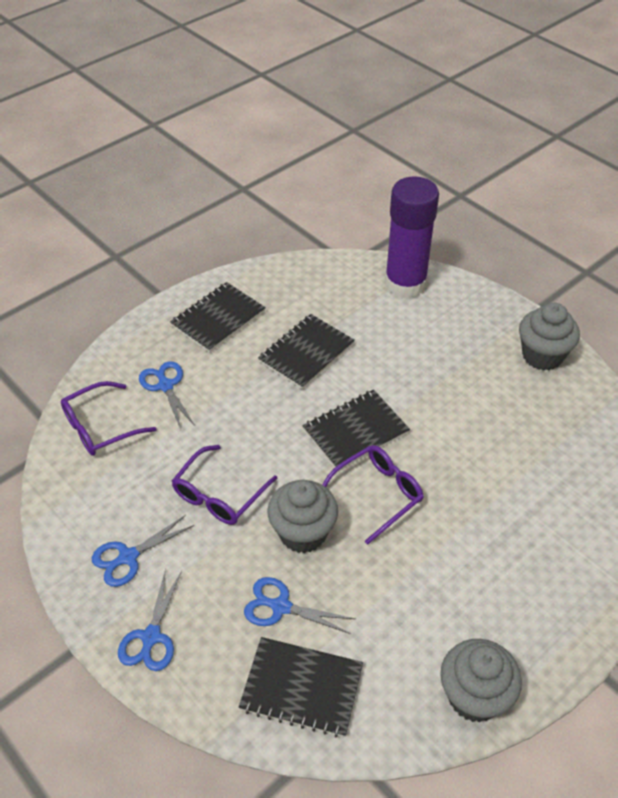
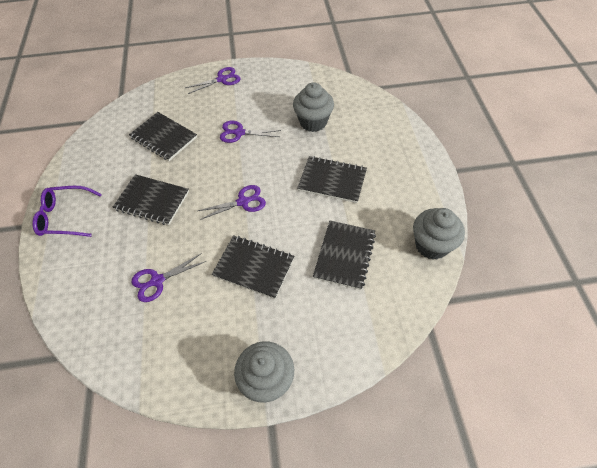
black notebook: 4 -> 5
blue scissors: 4 -> 0
purple glasses: 3 -> 1
purple glue stick: 1 -> 0
purple scissors: 0 -> 4

